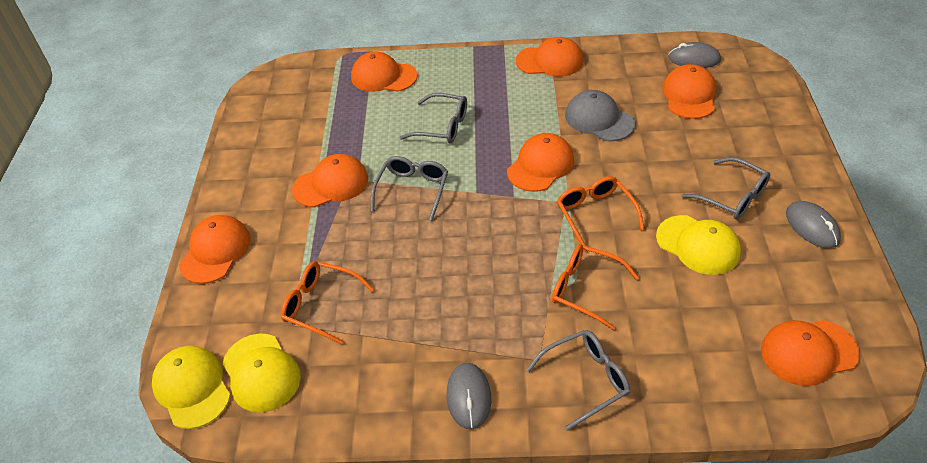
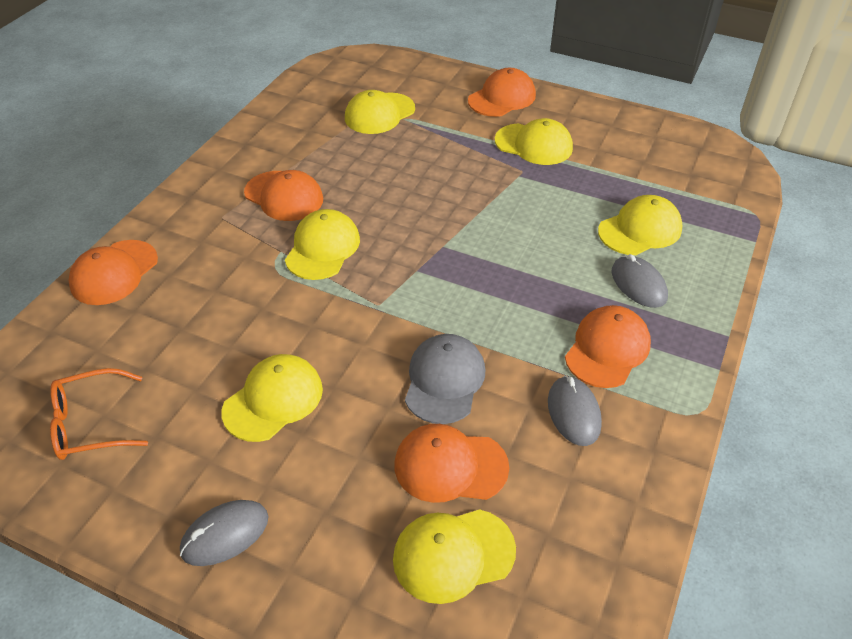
grey glasses: 4 -> 0
orange cap: 7 -> 5
orange glasses: 3 -> 1
yellow cap: 3 -> 6

